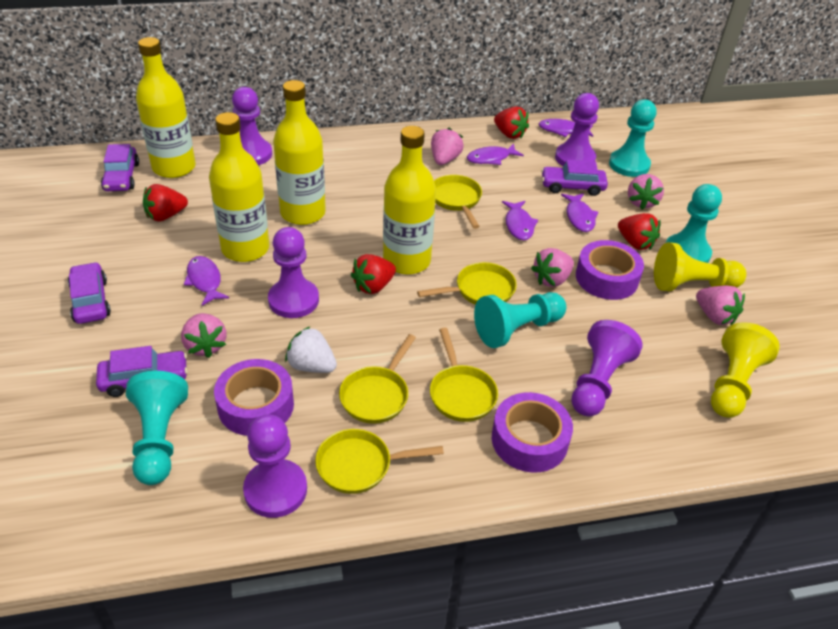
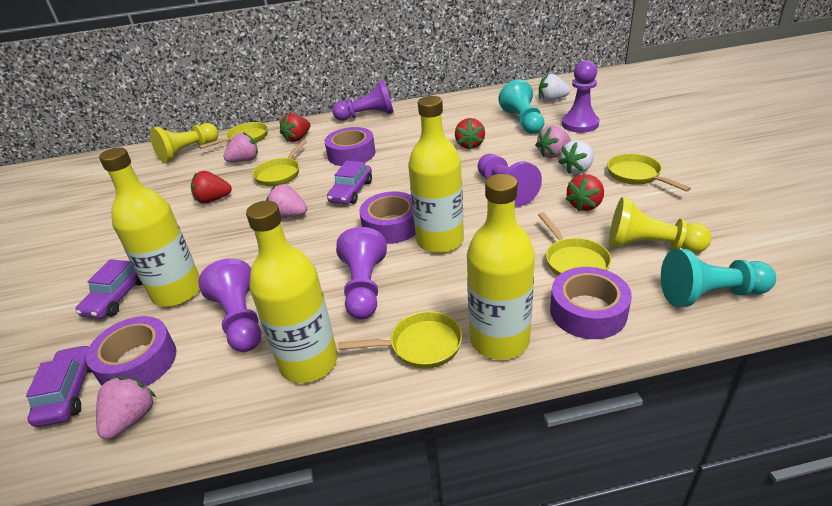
pink strawberry: 5 -> 4
purple car: 4 -> 3
purple fish: 5 -> 0
purple tape: 3 -> 4
turquoise pawn: 4 -> 2
white strawberry: 1 -> 2

